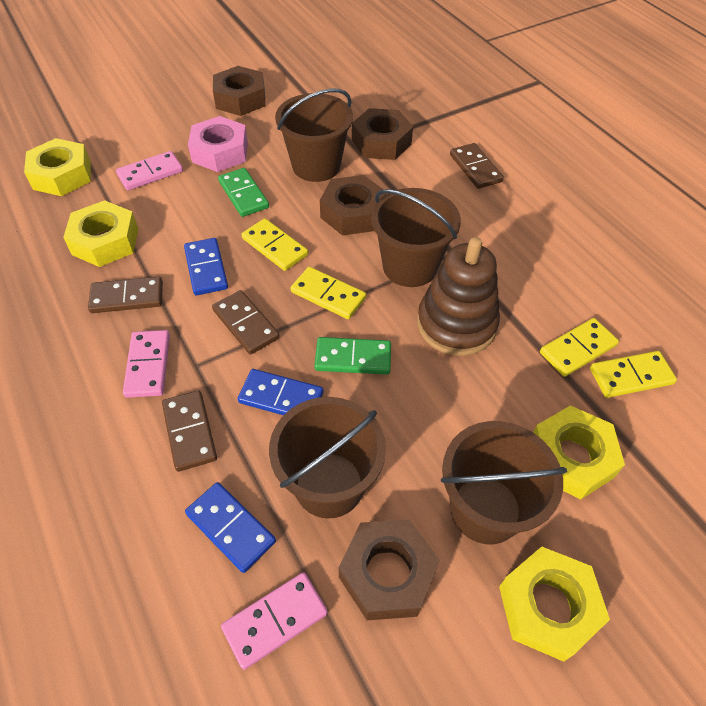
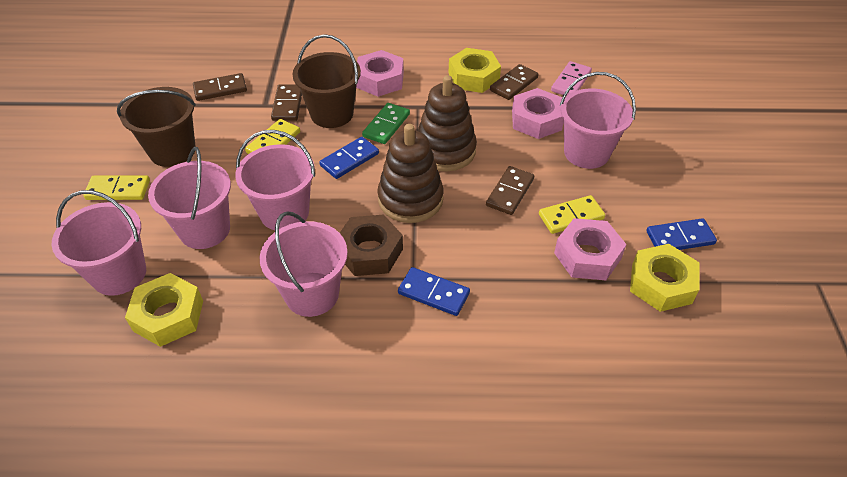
brown bucket: 4 -> 2
brown nut: 4 -> 1
brown stacking toy: 1 -> 2
green domino: 2 -> 1
pink bucket: 0 -> 5
pink domino: 3 -> 1
pink nut: 1 -> 3
yellow domino: 4 -> 3
yellow nut: 4 -> 3

